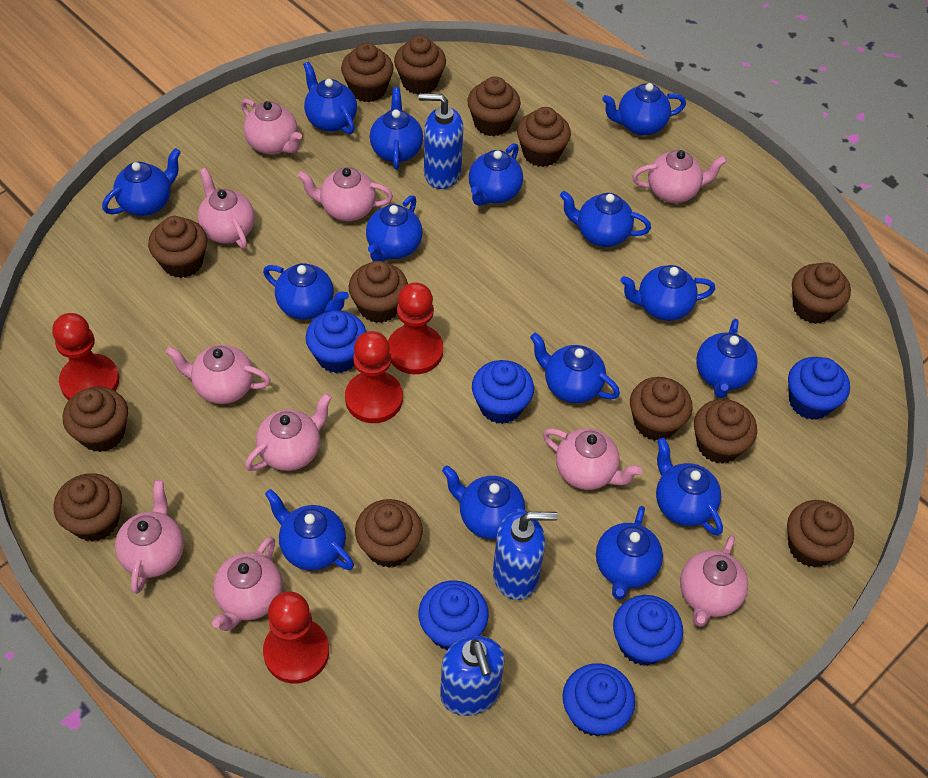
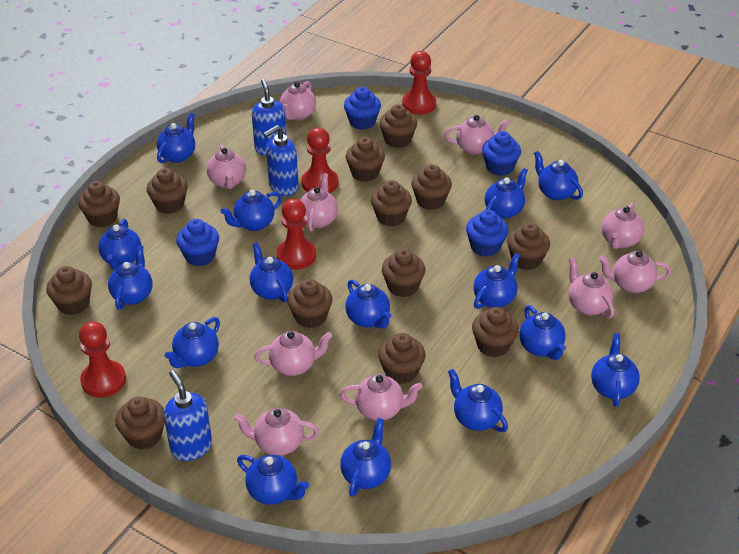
blue cupcake: 6 -> 4

